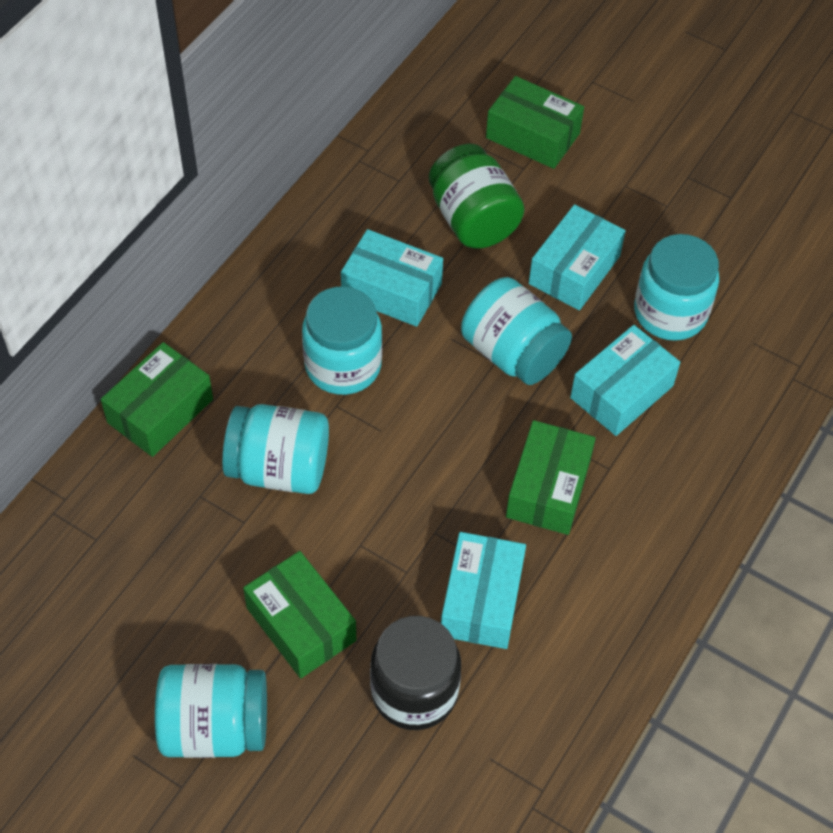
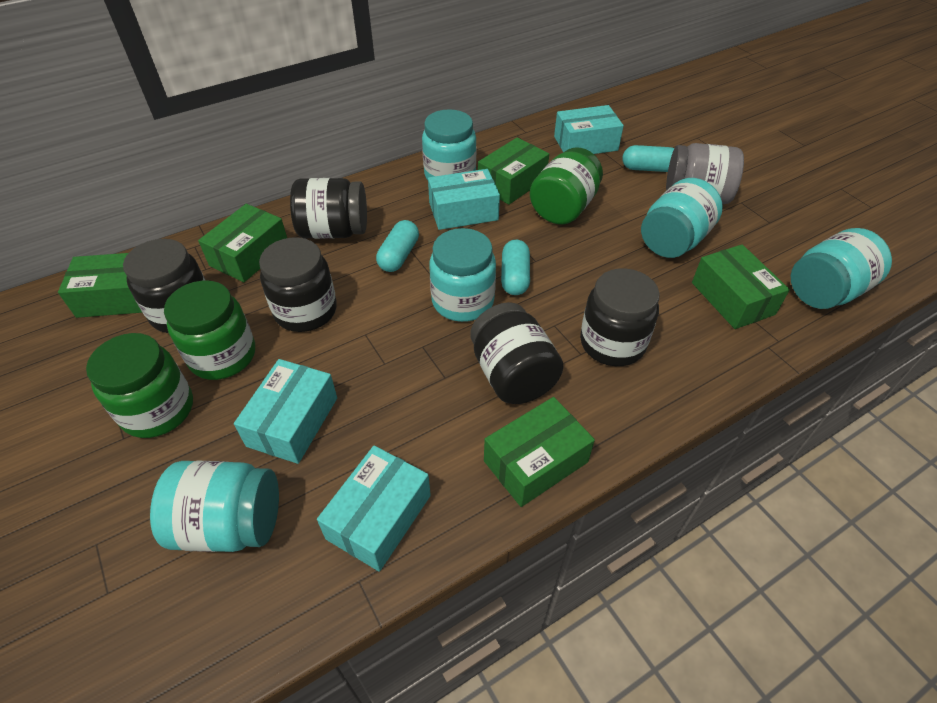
black jar: 1 -> 5
green box: 4 -> 5
green jar: 1 -> 3
grey jar: 0 -> 1
turquoise capsule: 0 -> 3

